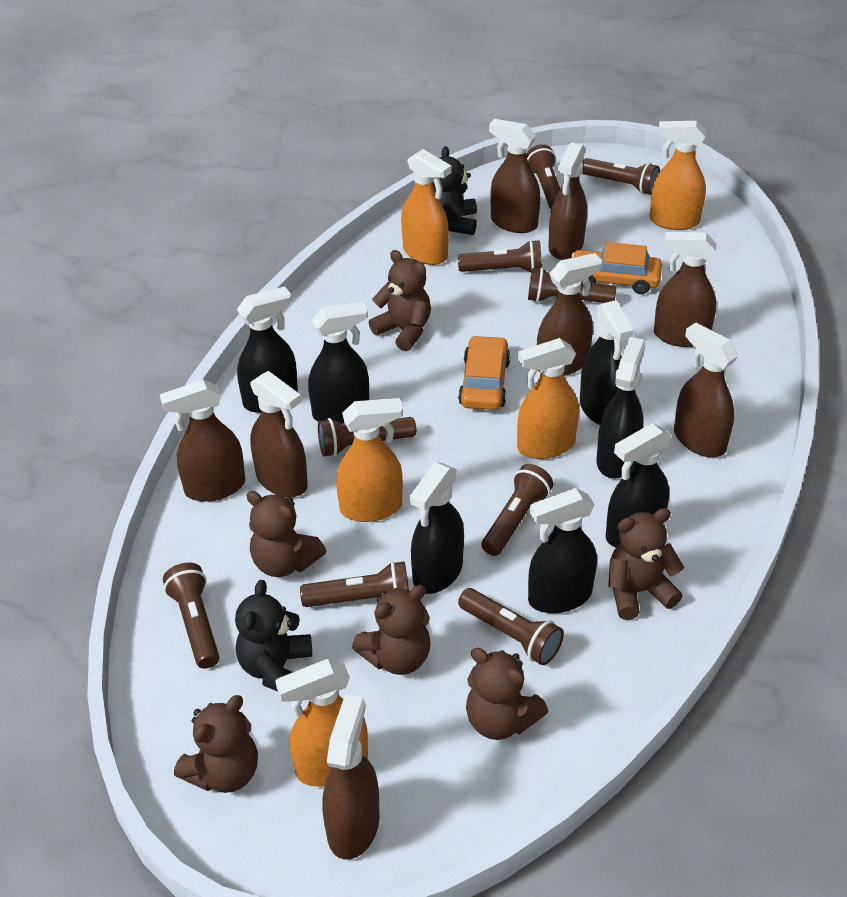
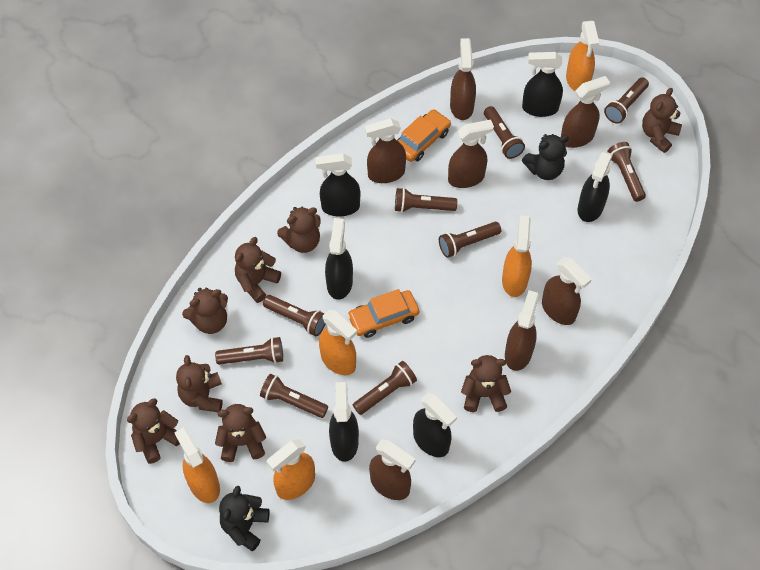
black spray bottle: 7 -> 6
brown spray bottle: 8 -> 7
brown teddy bear: 6 -> 8

